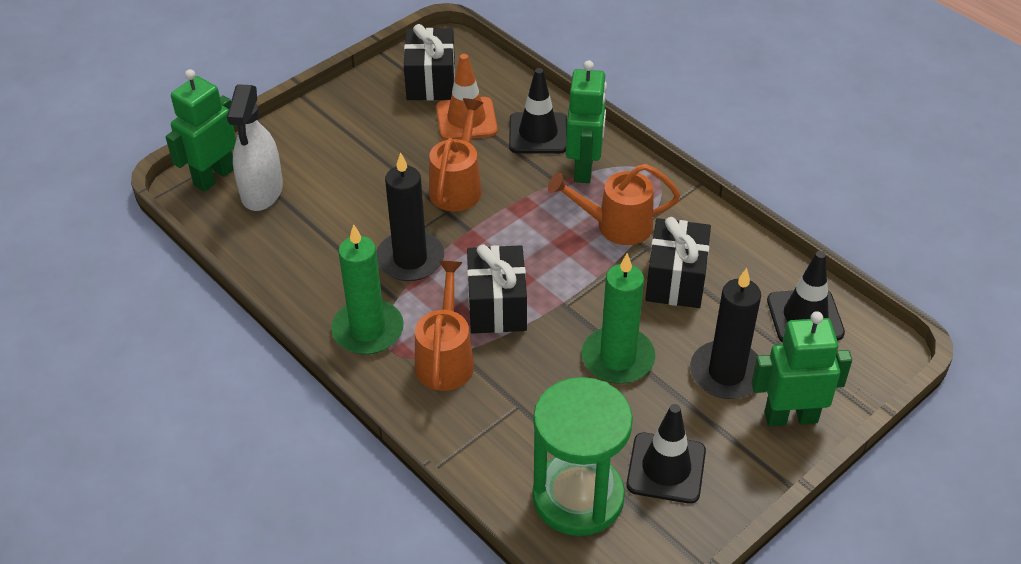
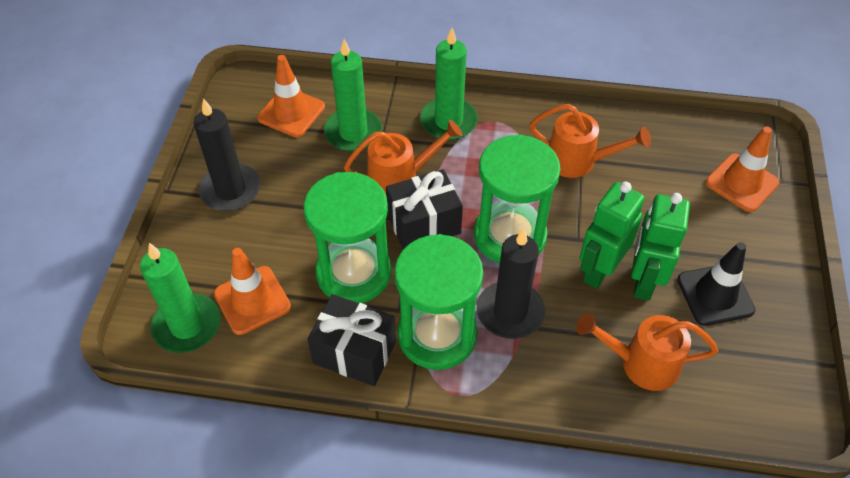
black gift: 3 -> 2
black traffic cone: 3 -> 1
green candle: 2 -> 3
green hourglass: 1 -> 3
green robot: 3 -> 2
orange traffic cone: 1 -> 3
white spray bottle: 1 -> 0

